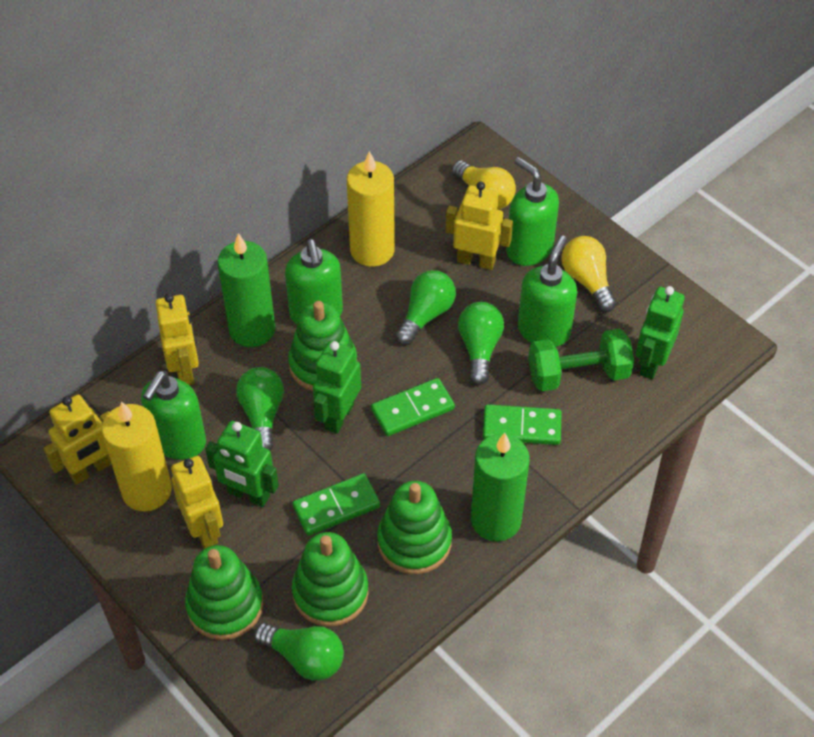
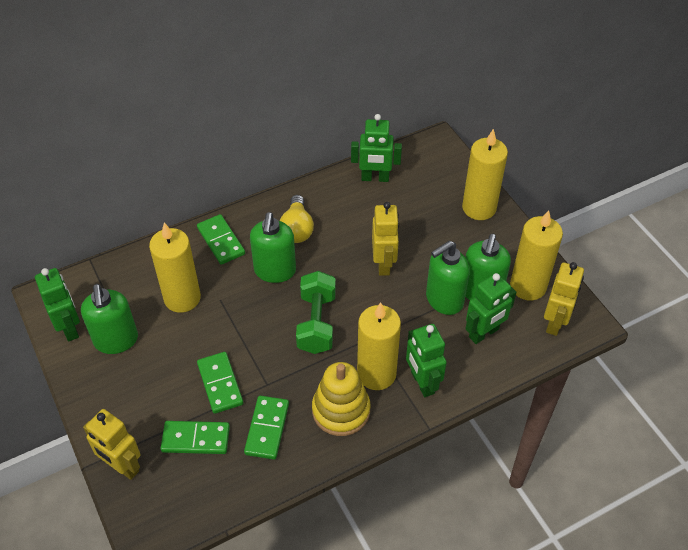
green candle: 2 -> 0
green domino: 3 -> 4
green light bulb: 4 -> 0
green robot: 3 -> 4
green stacking toy: 4 -> 0
yellow candle: 2 -> 4
yellow light bulb: 2 -> 1
yellow robot: 4 -> 3
yellow stacking toy: 0 -> 1

